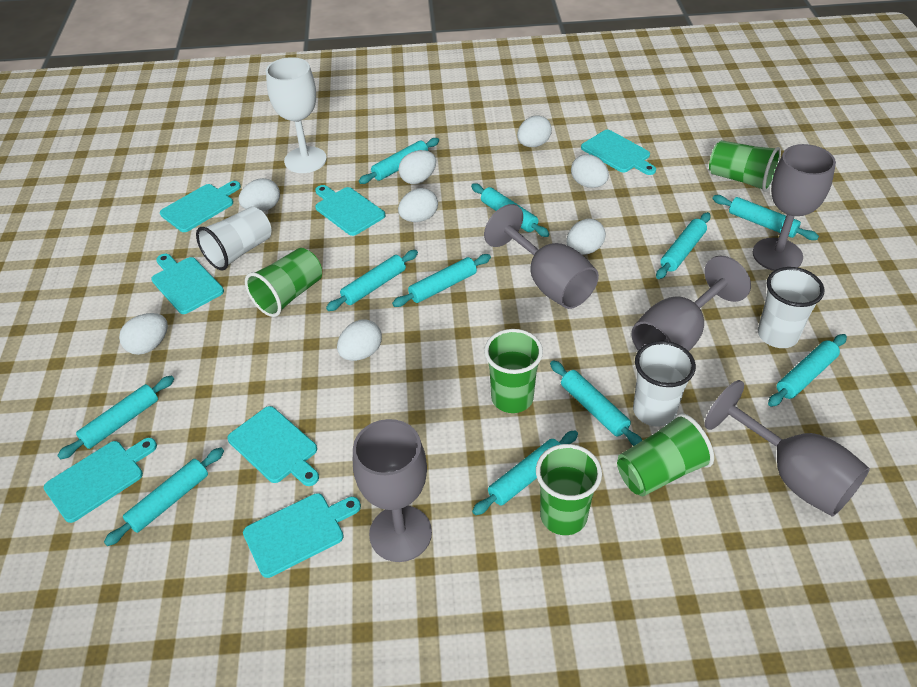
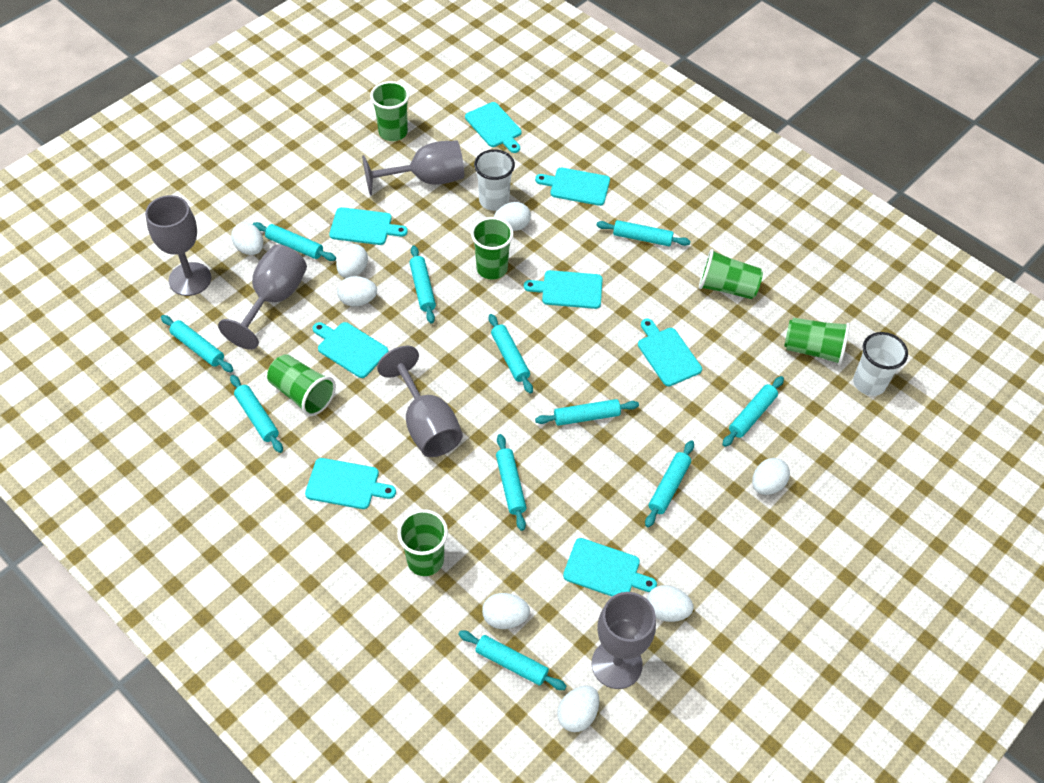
green cup: 5 -> 6
turquoise cutting board: 7 -> 8
white cup: 3 -> 2
white goblet: 1 -> 0

